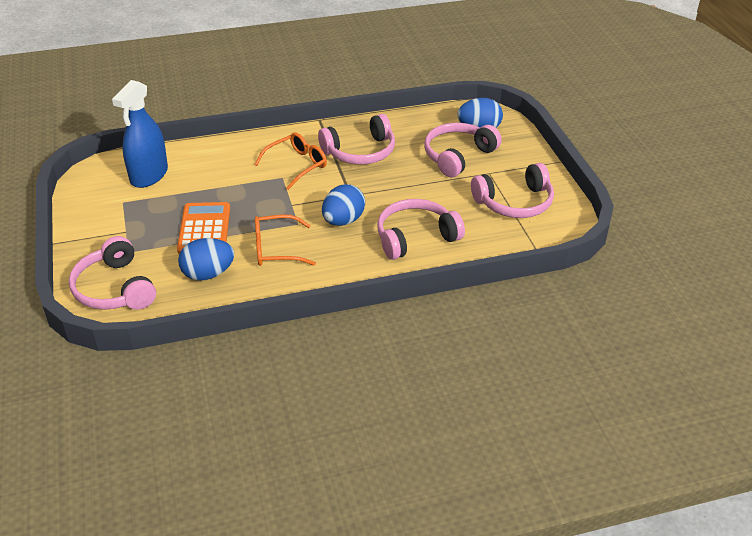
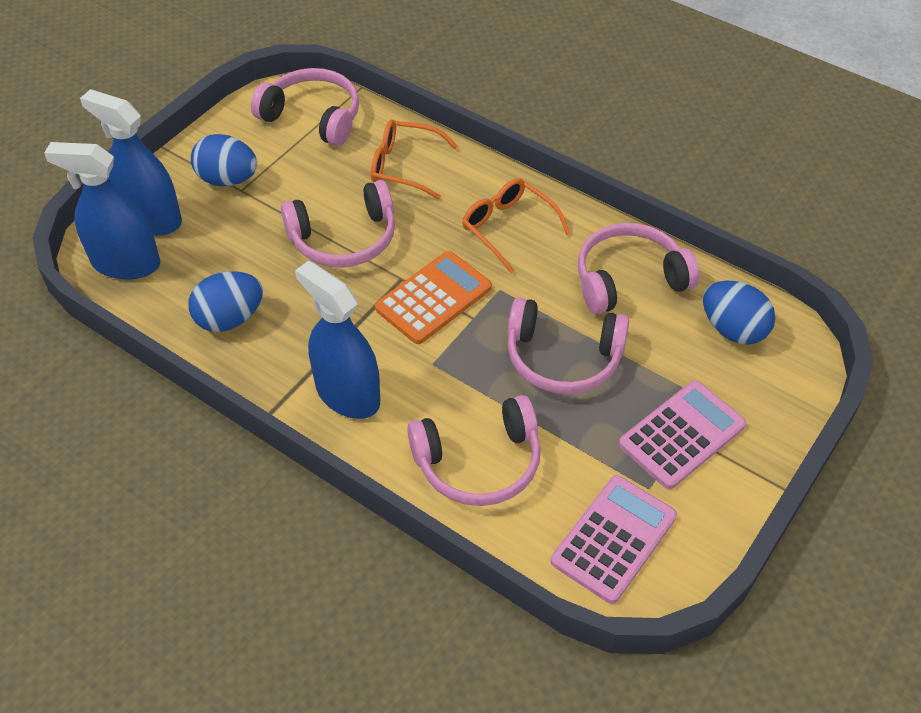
blue spray bottle: 1 -> 3
pink calculator: 0 -> 2

